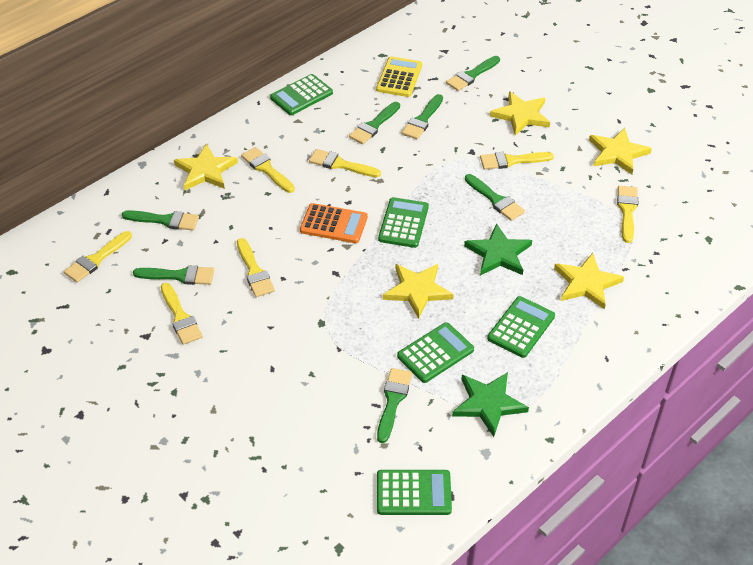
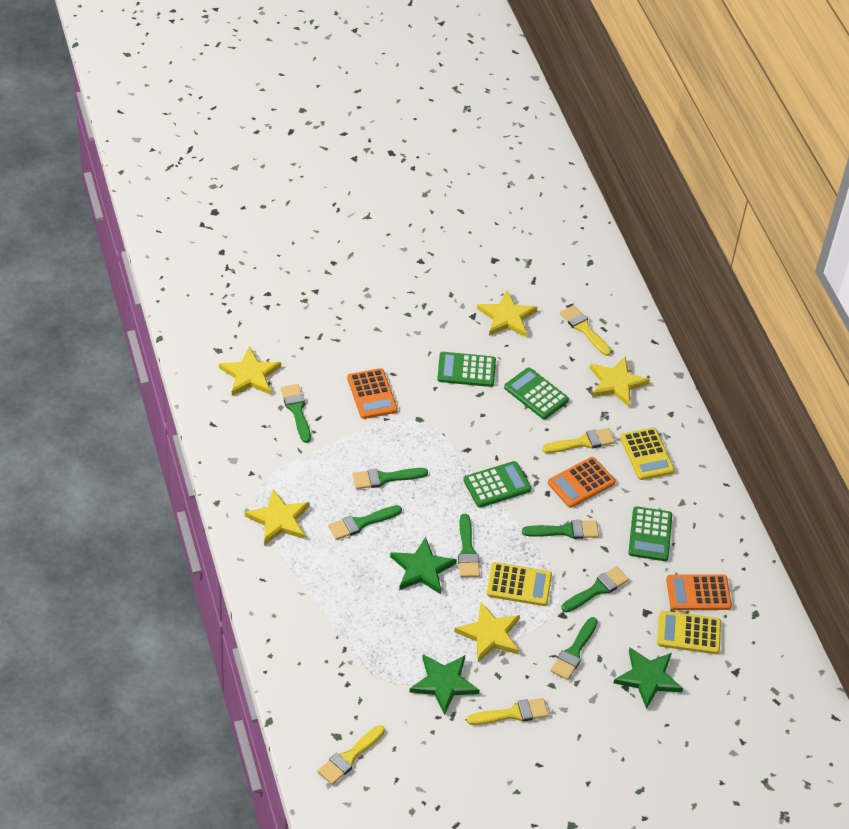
green calculator: 5 -> 4
green star: 2 -> 3
orange calculator: 1 -> 3
yellow brush: 7 -> 4
yellow calculator: 1 -> 3

